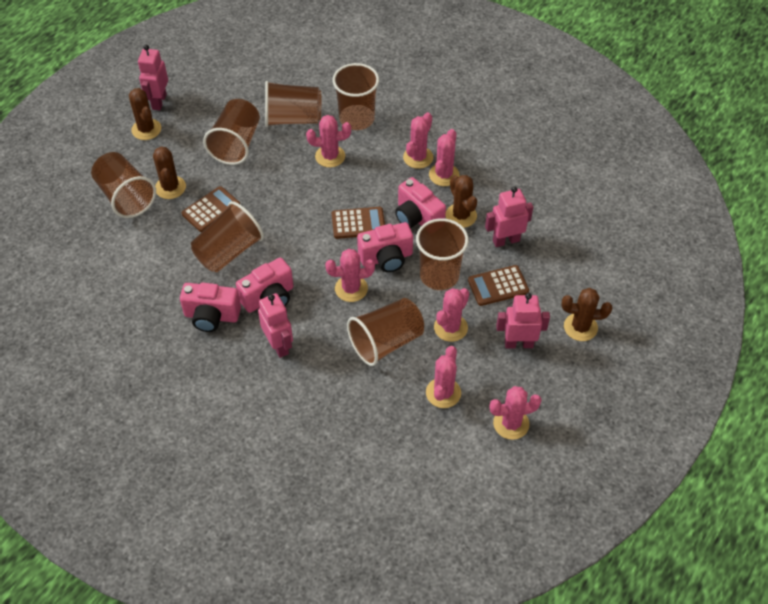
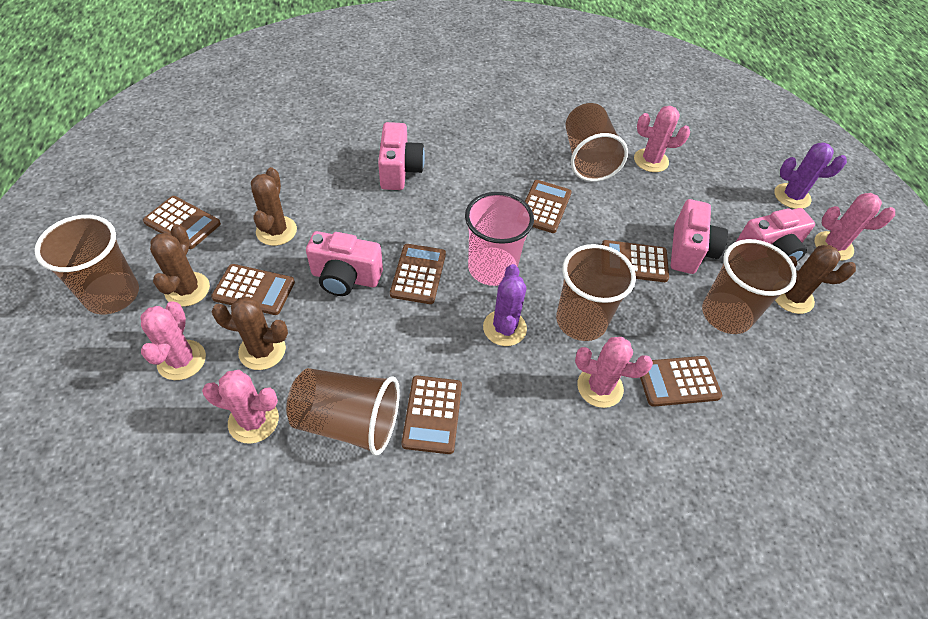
brown calculator: 3 -> 7
brown cup: 7 -> 5
pink cactus: 7 -> 5
pink cup: 0 -> 1
pink robot: 4 -> 0
purple cactus: 0 -> 2

